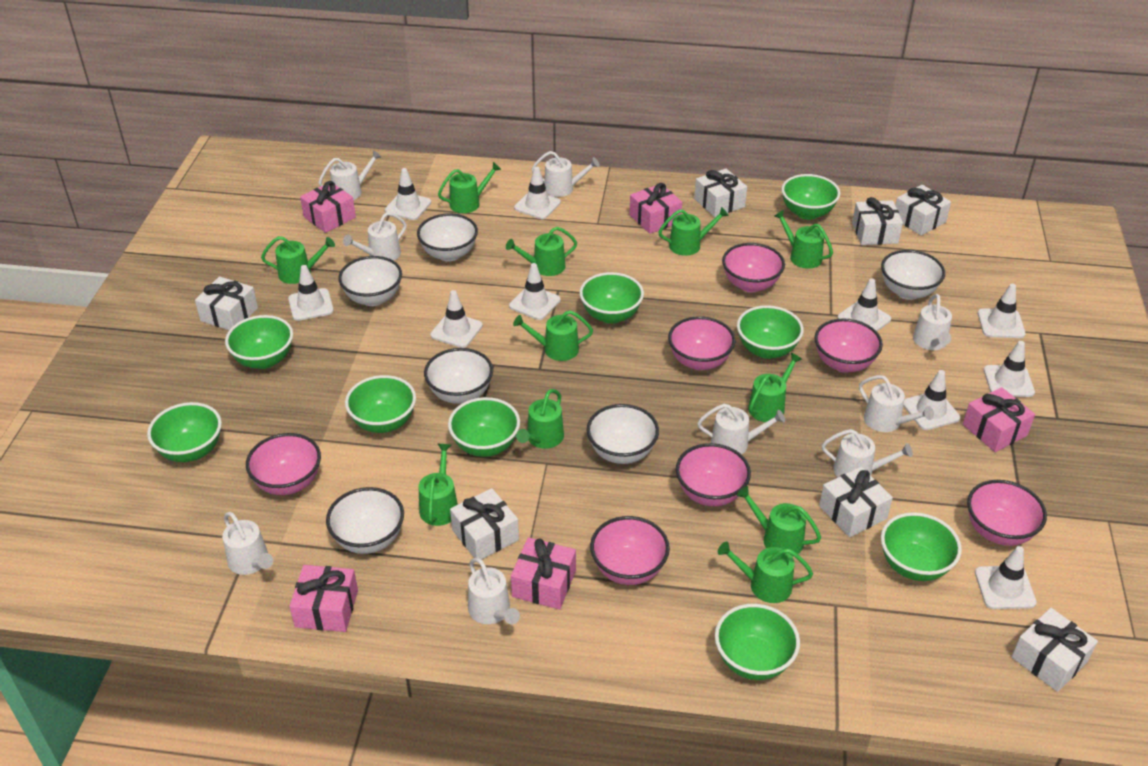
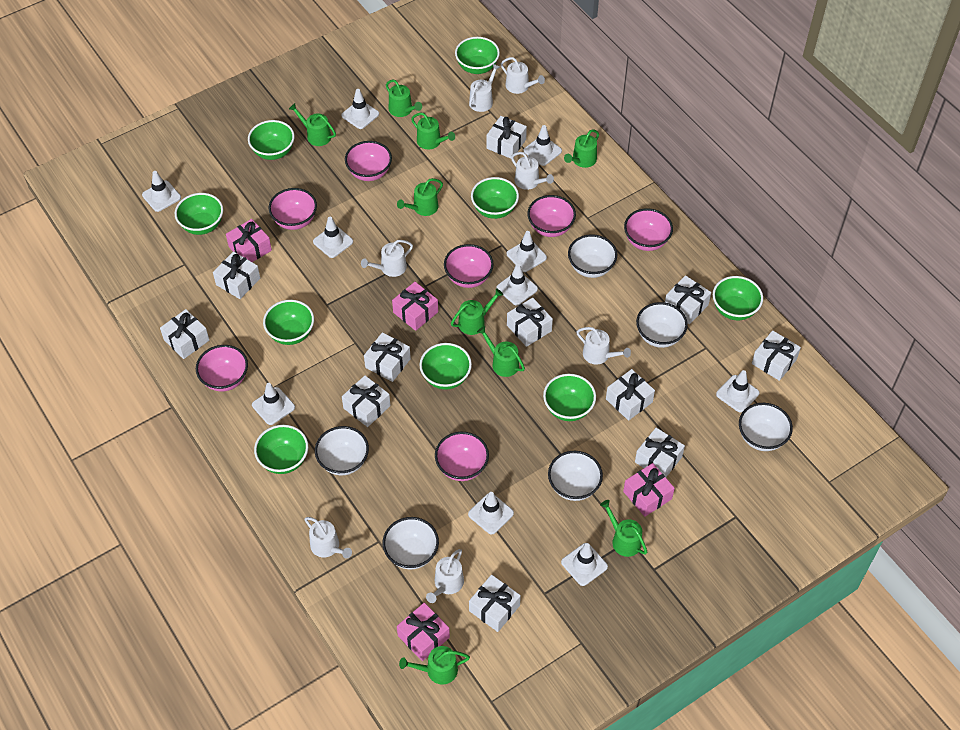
green watering can: 11 -> 9
pink gift: 5 -> 4
white gift: 7 -> 11
white watering can: 9 -> 7

